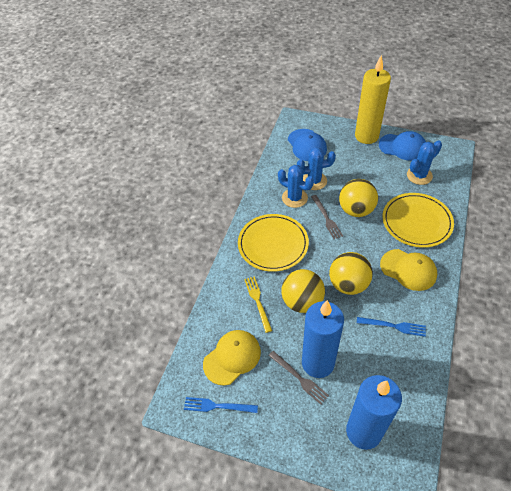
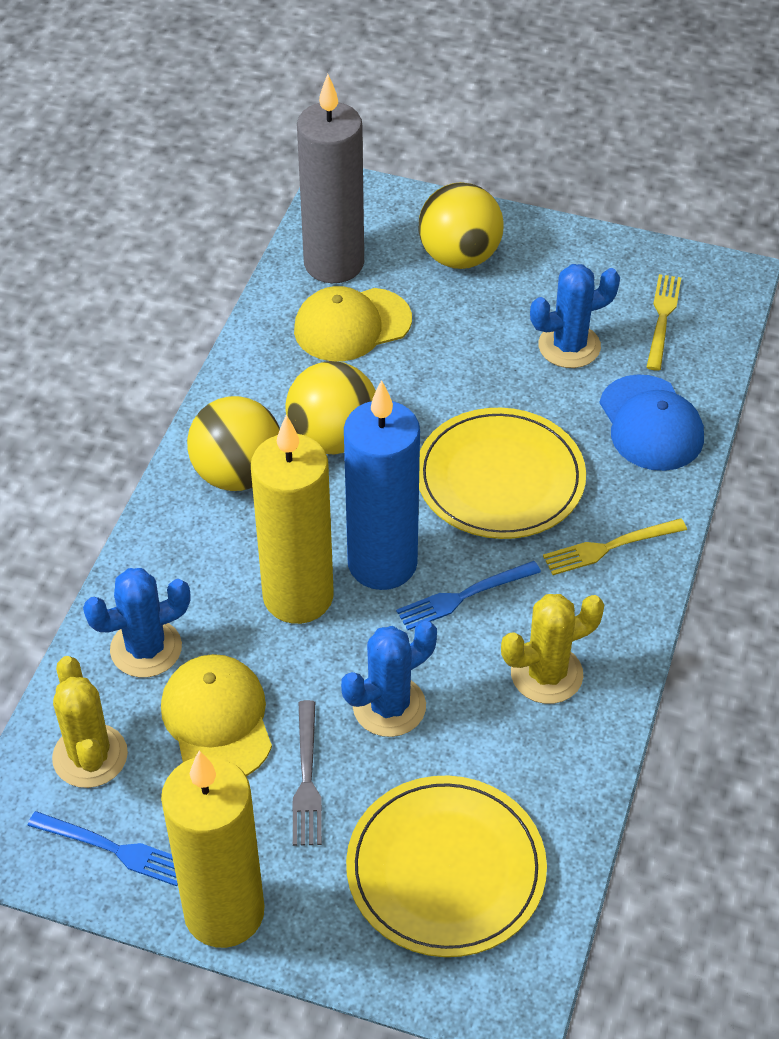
blue candle: 2 -> 1
blue cap: 2 -> 1
grey candle: 0 -> 1
grey fork: 2 -> 1
yellow cactus: 0 -> 2
yellow candle: 1 -> 2
yellow fork: 1 -> 2

